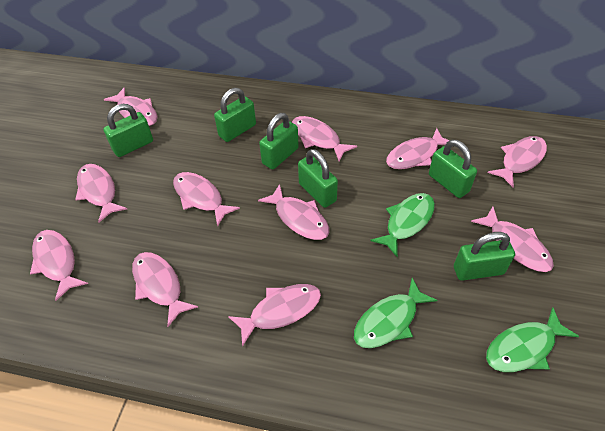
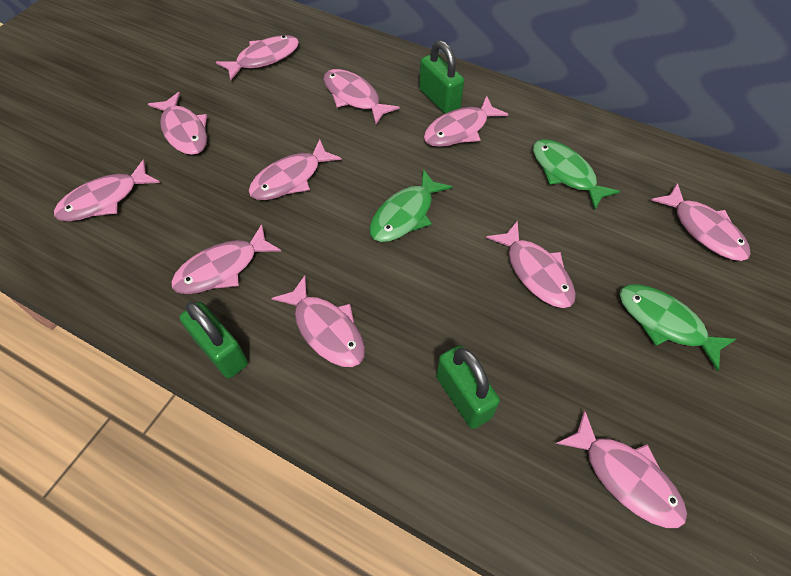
green padlock: 6 -> 3

